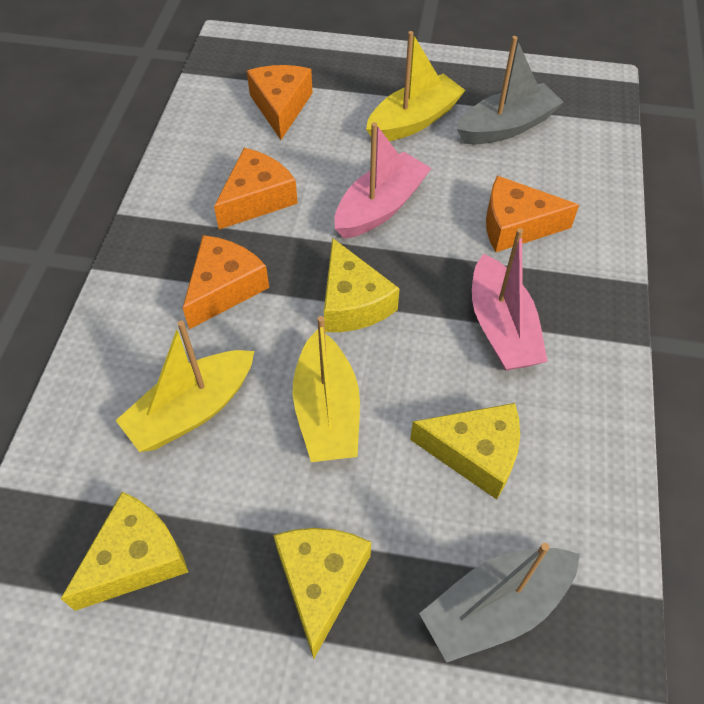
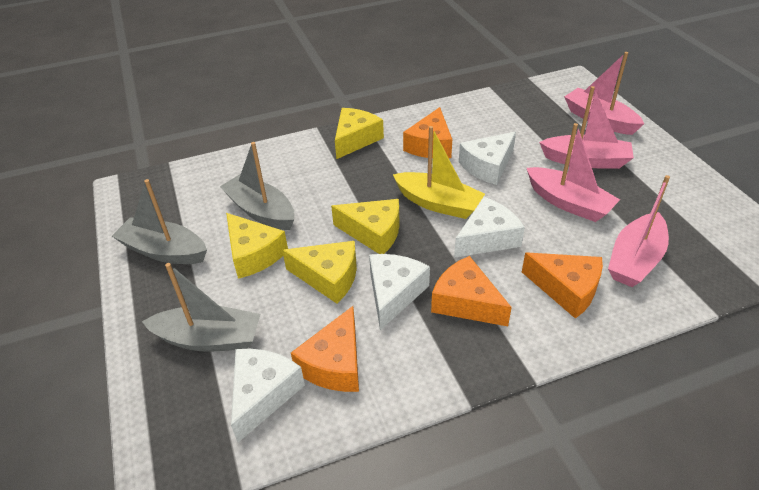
grey boat: 2 -> 3
pink boat: 2 -> 4
white cheese: 0 -> 4
yellow boat: 3 -> 1

